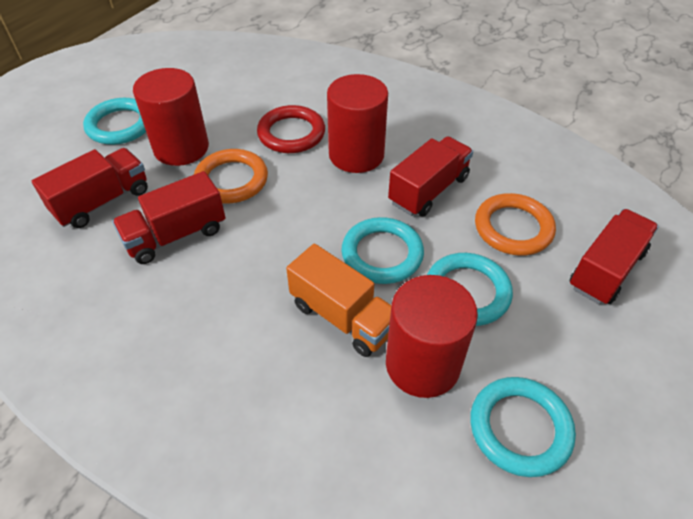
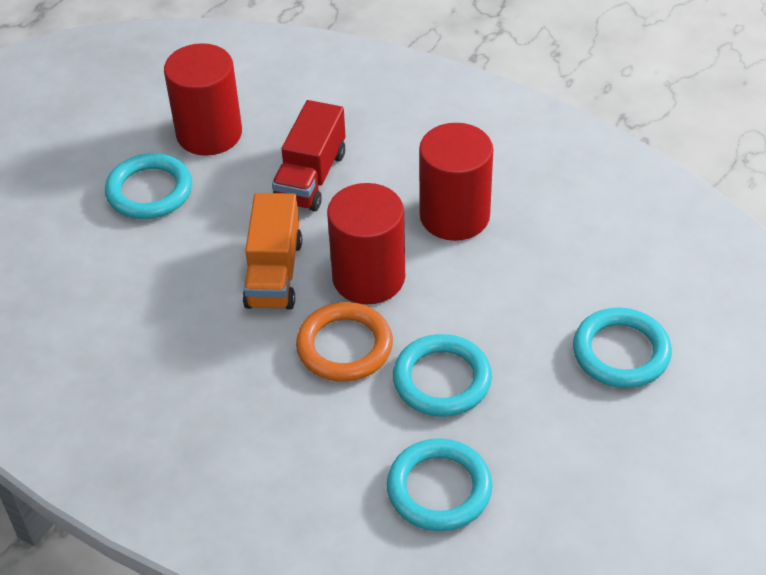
orange ring: 2 -> 1
red ring: 1 -> 0
red truck: 4 -> 1

